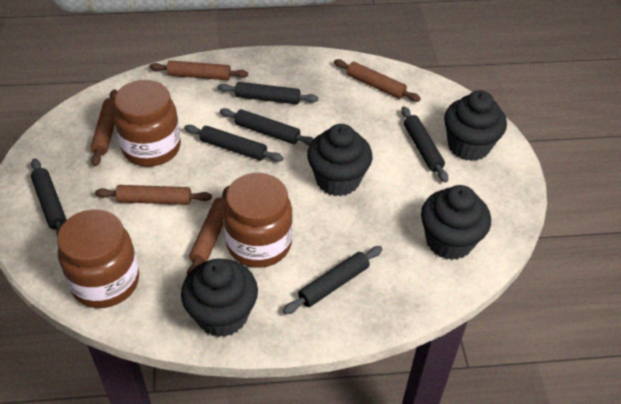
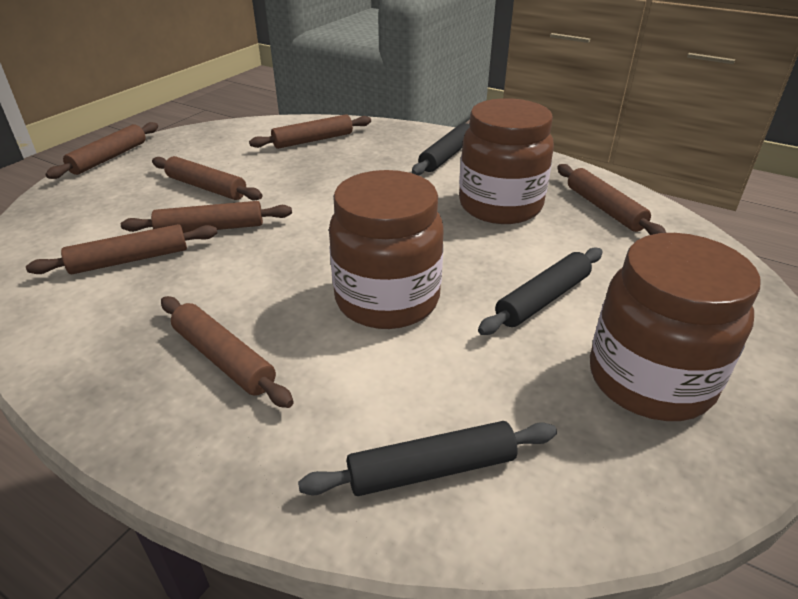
black cupcake: 4 -> 0
black rolling pin: 6 -> 3
brown rolling pin: 5 -> 7

